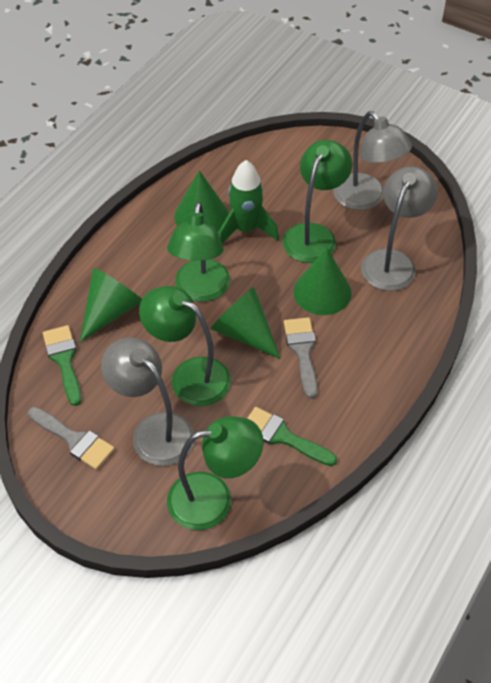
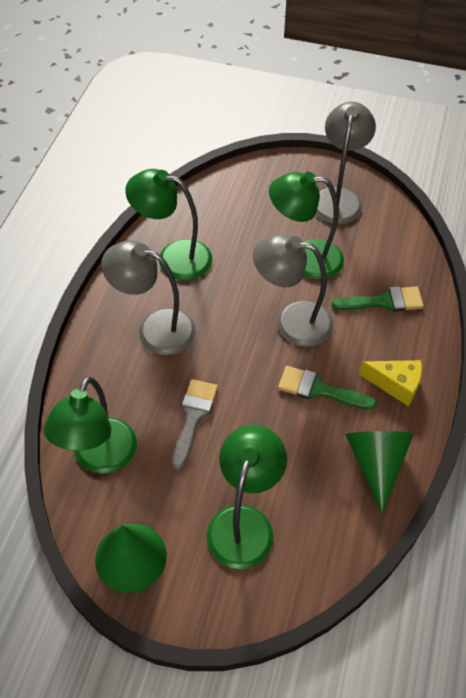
green cone: 4 -> 2
green rocket: 1 -> 0
grey brush: 2 -> 1
yellow cheese: 0 -> 1

